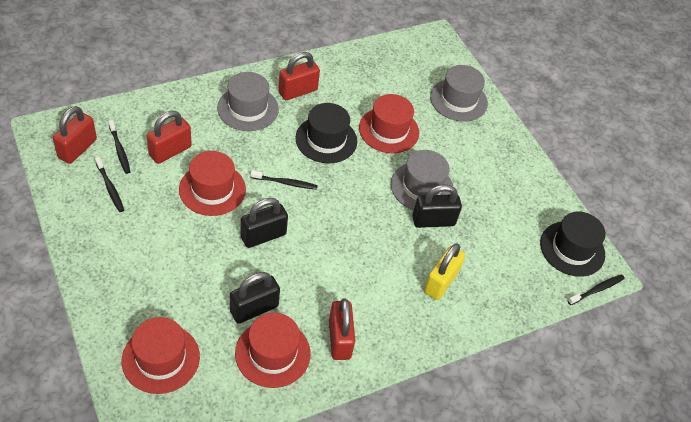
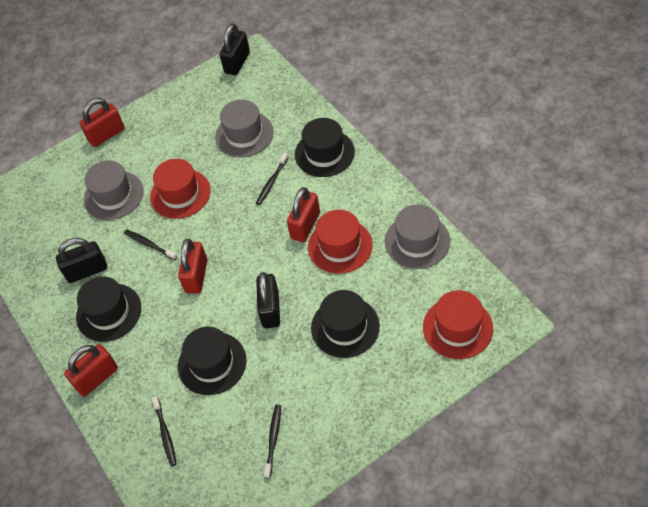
black hat: 2 -> 4
red hat: 4 -> 3
yellow padlock: 1 -> 0

